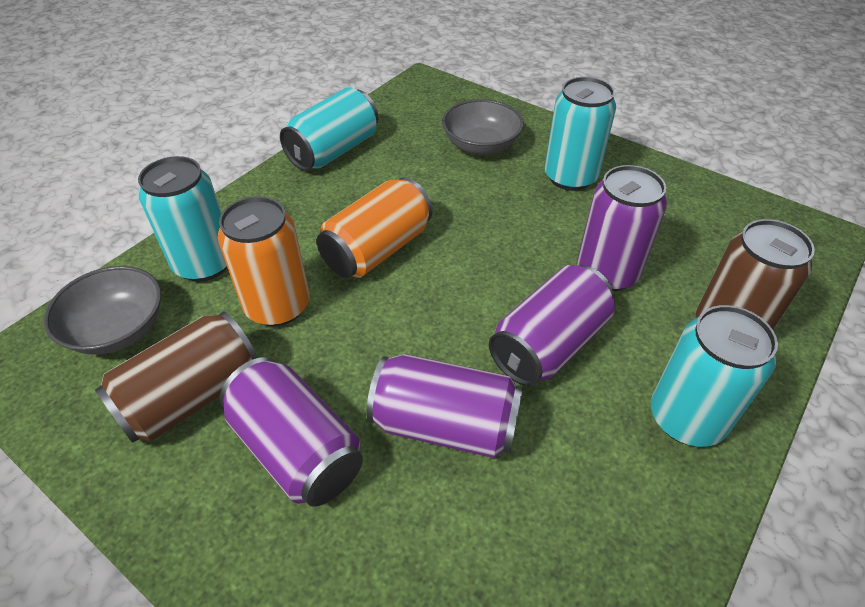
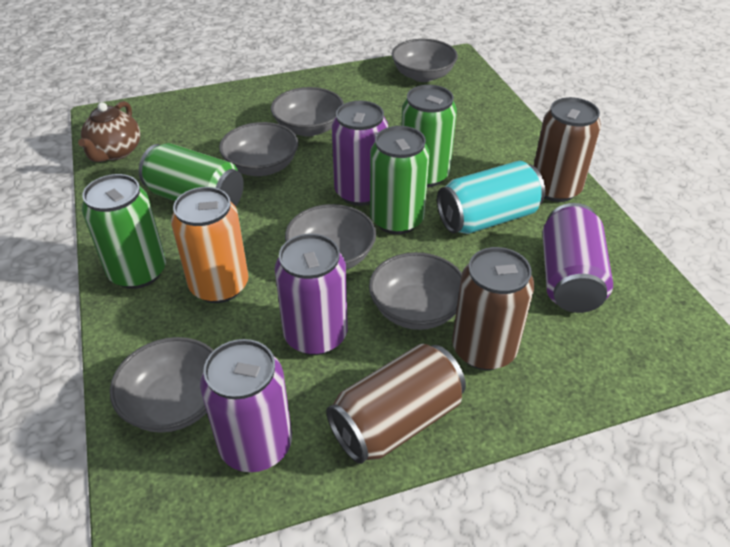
brown can: 2 -> 3
brown teapot: 0 -> 1
green can: 0 -> 4
grey bowl: 2 -> 6
orange can: 2 -> 1
turquoise can: 4 -> 1

